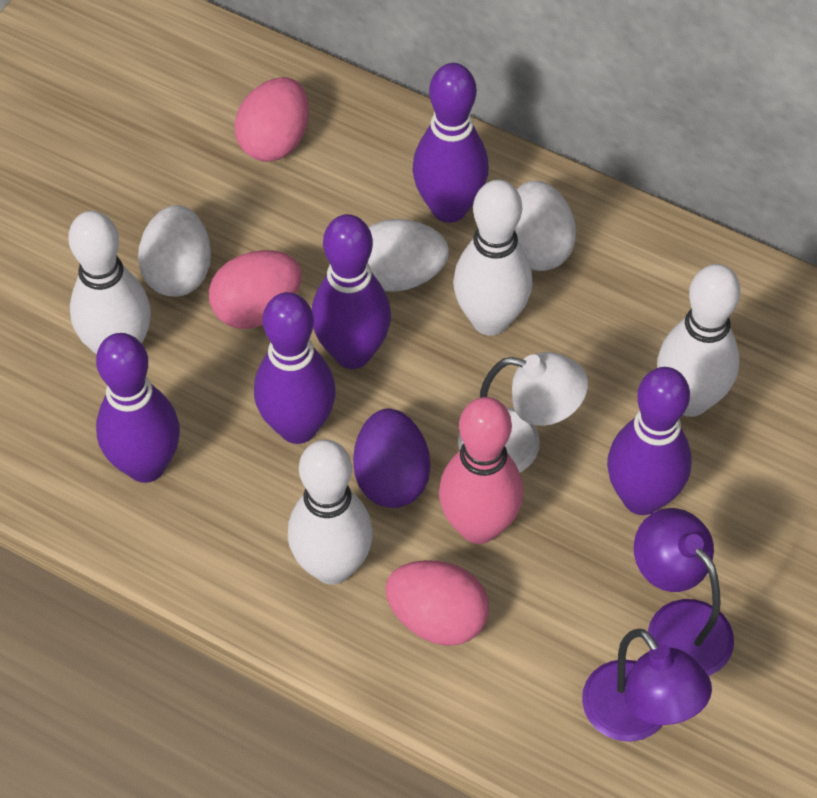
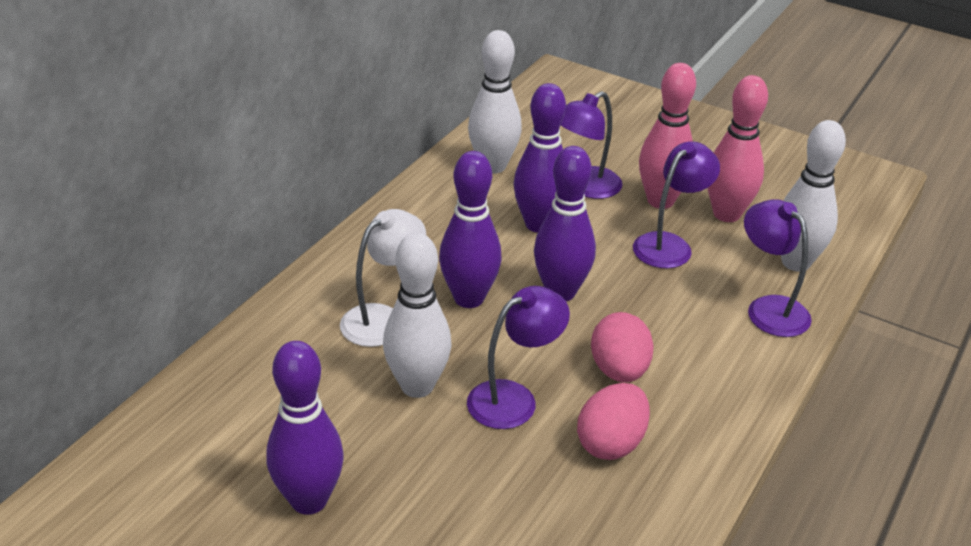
pink bowling pin: 1 -> 2
pink egg: 3 -> 2
purple bowling pin: 5 -> 4
purple egg: 1 -> 0
purple lamp: 2 -> 4
white bowling pin: 4 -> 3
white egg: 3 -> 0

